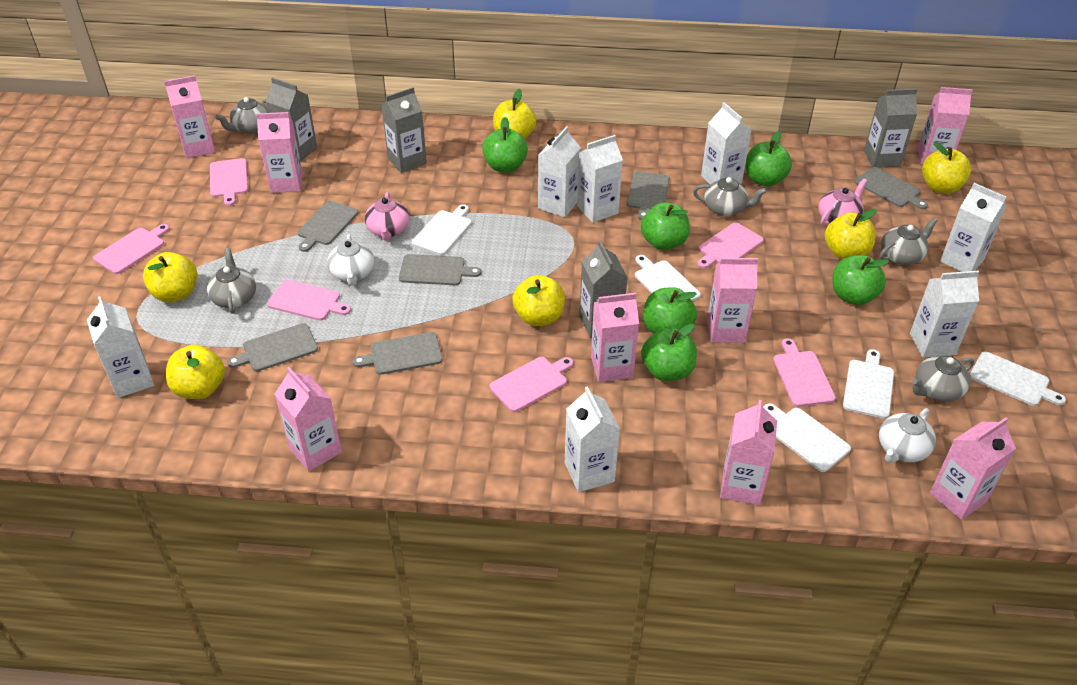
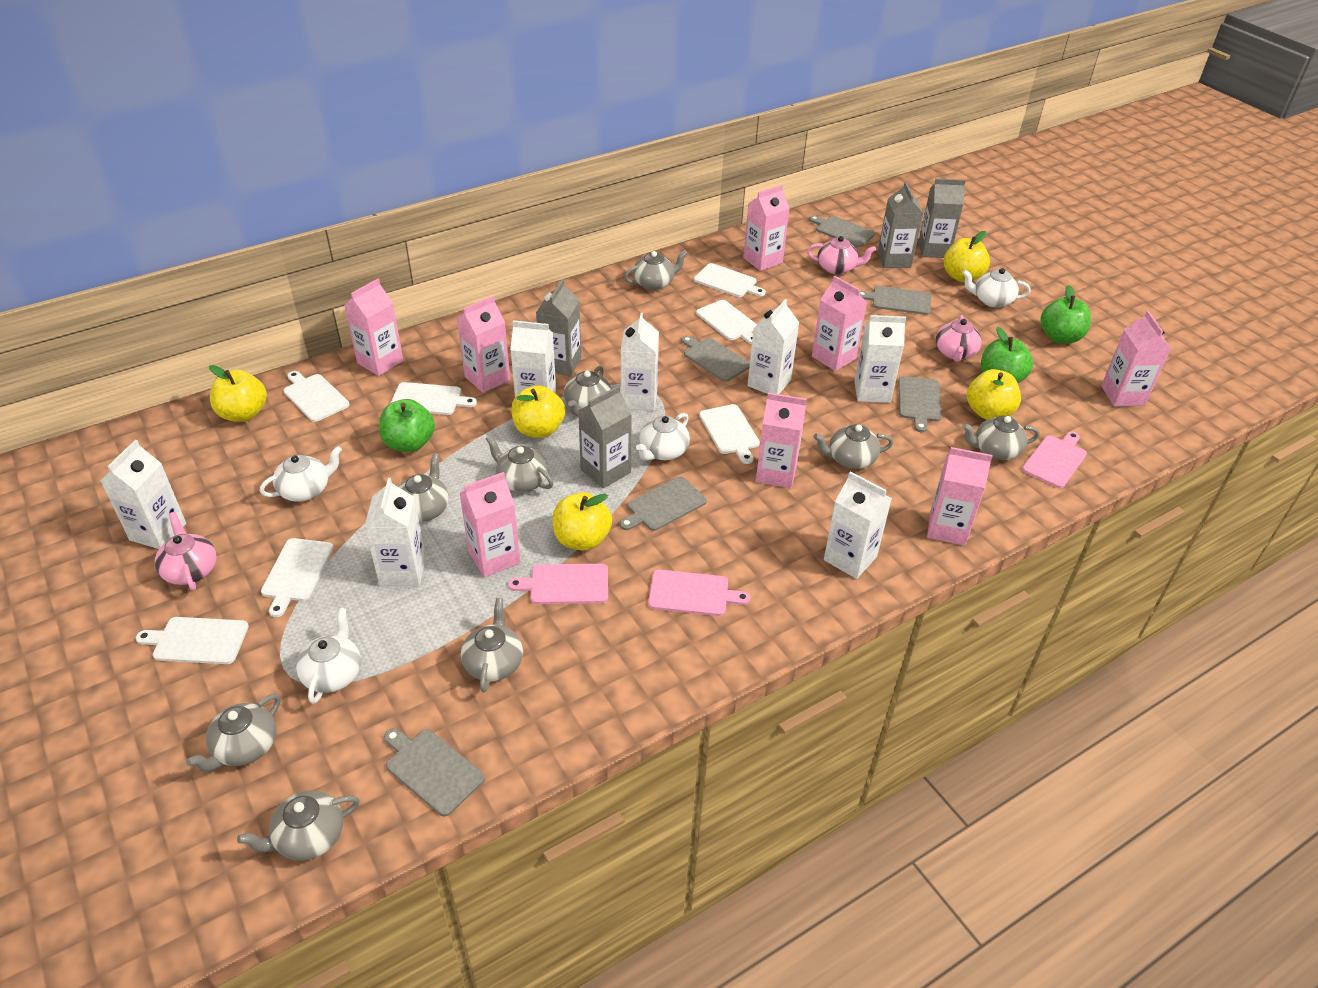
green apple: 6 -> 3
grey teapot: 5 -> 9
pink cutting board: 6 -> 3
pink teapot: 2 -> 3
white cutting board: 5 -> 7
white teapot: 2 -> 4
yellow apple: 6 -> 5

